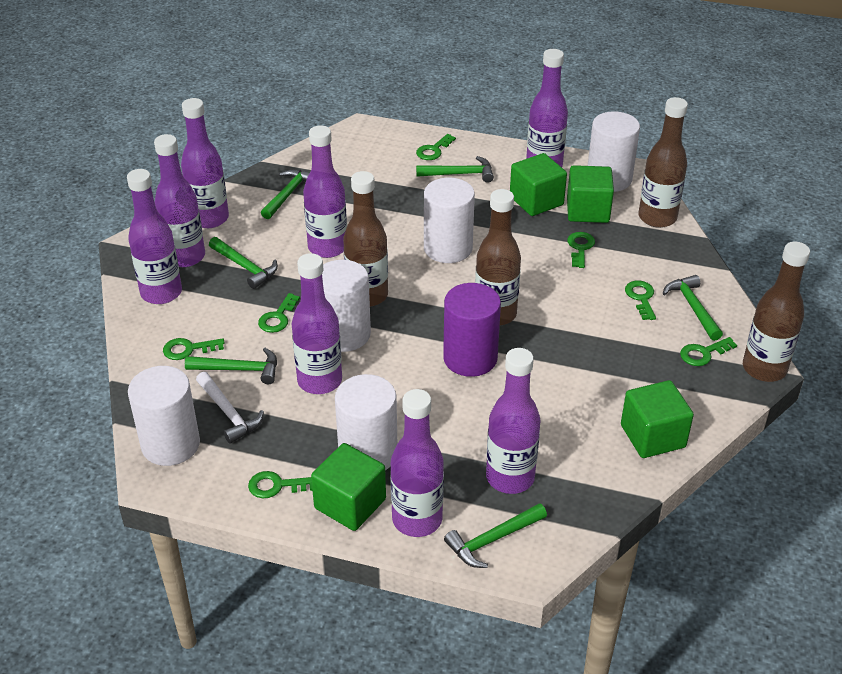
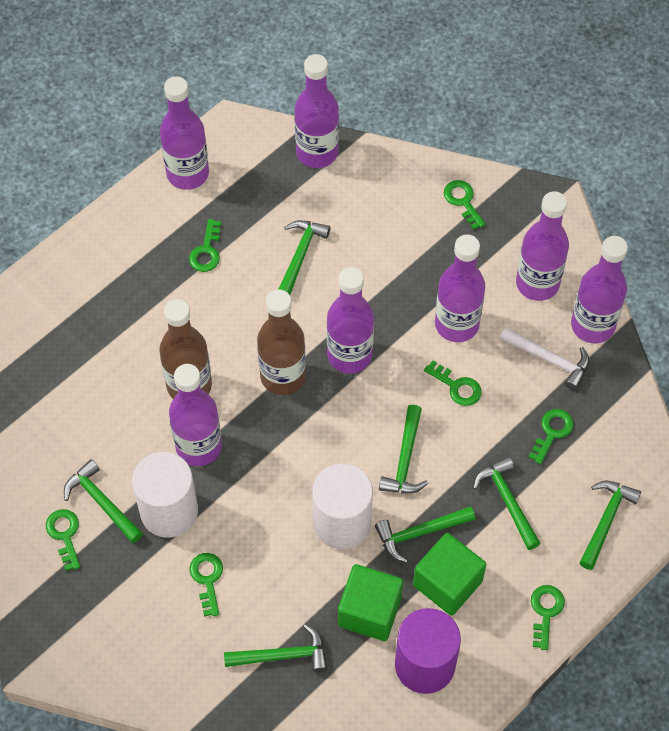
brown bottle: 4 -> 2
green cube: 4 -> 2
green hammer: 6 -> 7
purple bottle: 8 -> 7
white cylinder: 5 -> 2

